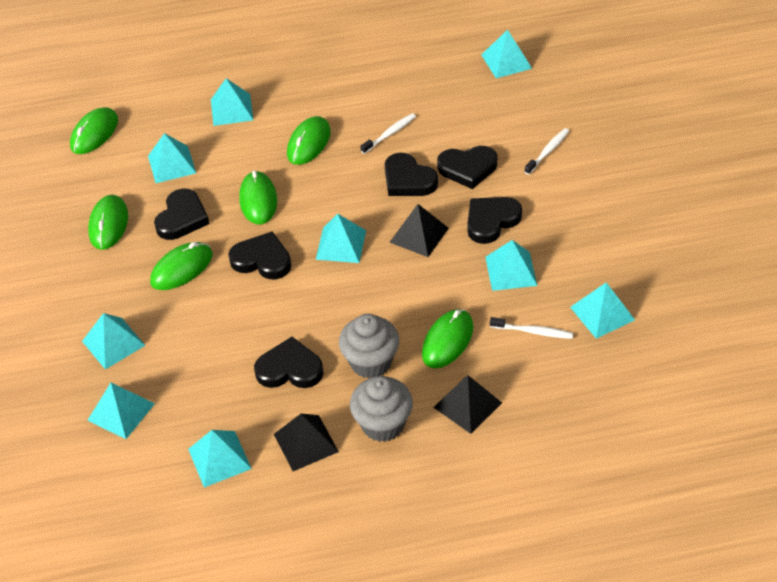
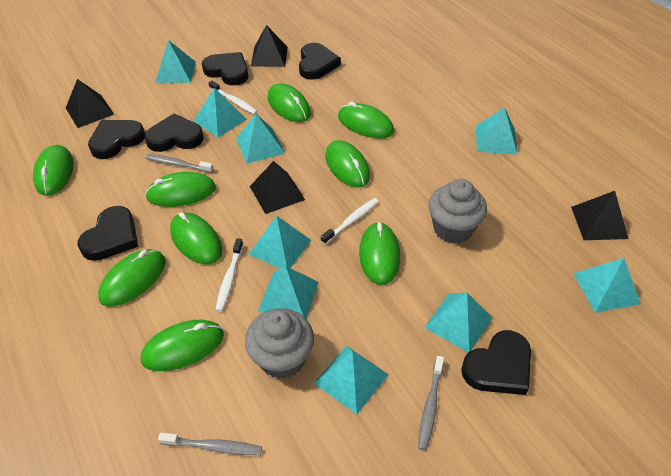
black pyramid: 3 -> 4
green mouse: 6 -> 9
grey toothbrush: 0 -> 3

